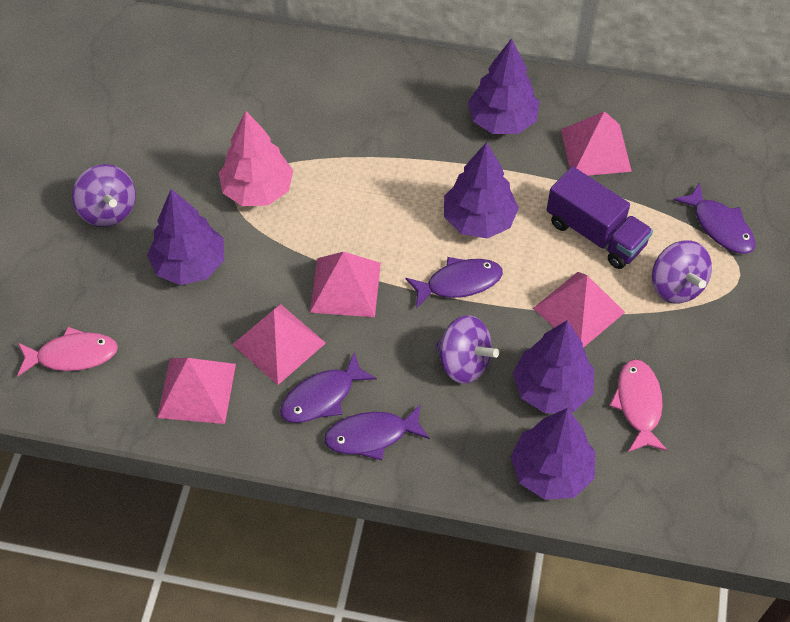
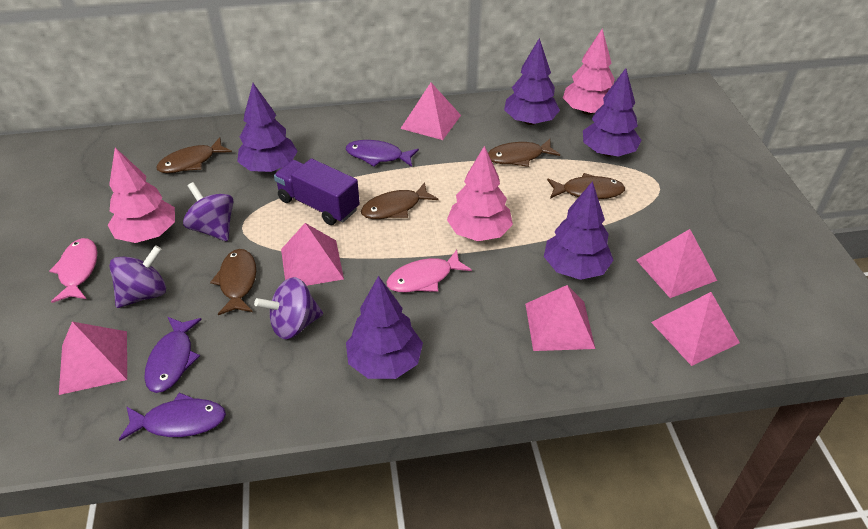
brown fish: 0 -> 5
pink pyramid: 5 -> 6
pink tree: 1 -> 3
purple fish: 4 -> 3

